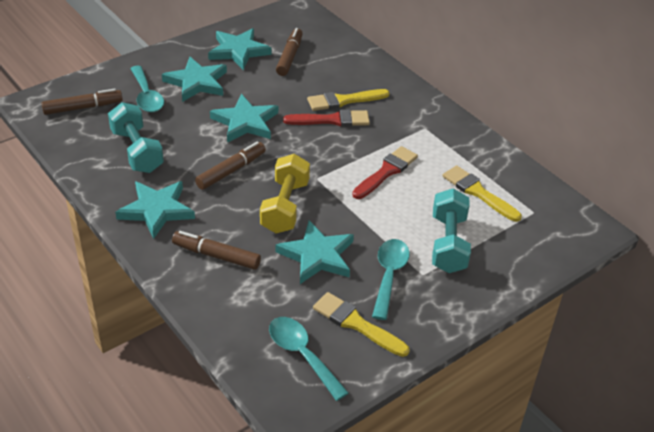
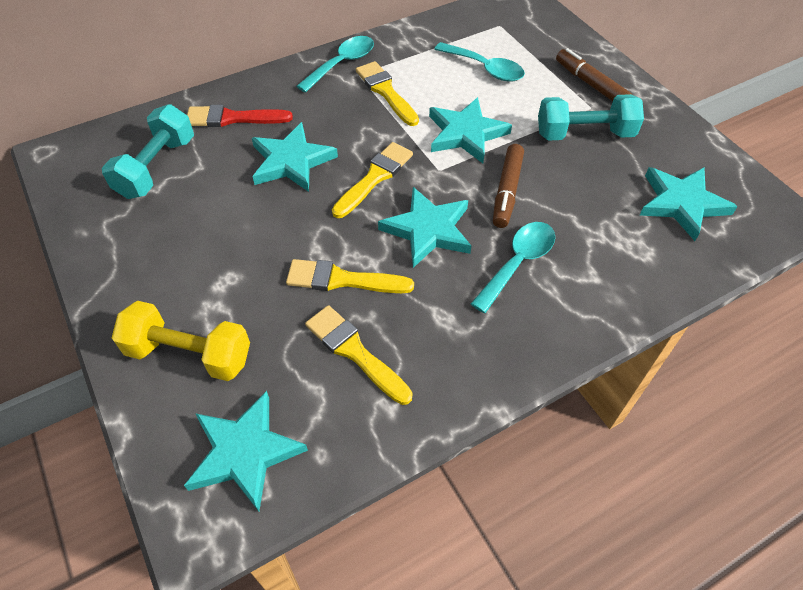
brown marker: 4 -> 2
red brush: 2 -> 1
yellow brush: 3 -> 4

